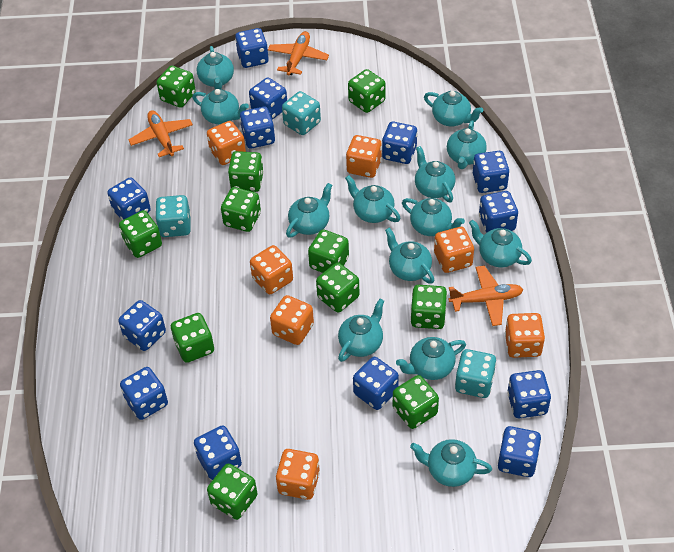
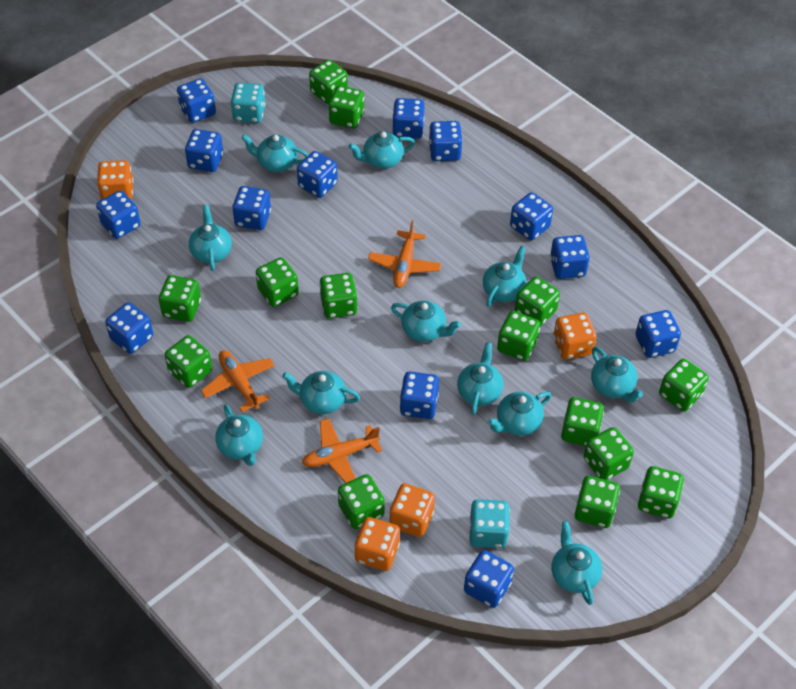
green dice: 11 -> 14
orange dice: 7 -> 4
turquoise dice: 3 -> 2
turquoise teapot: 13 -> 11

